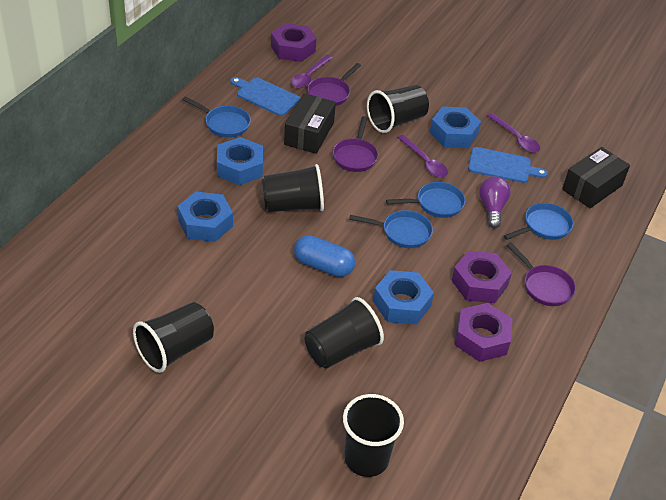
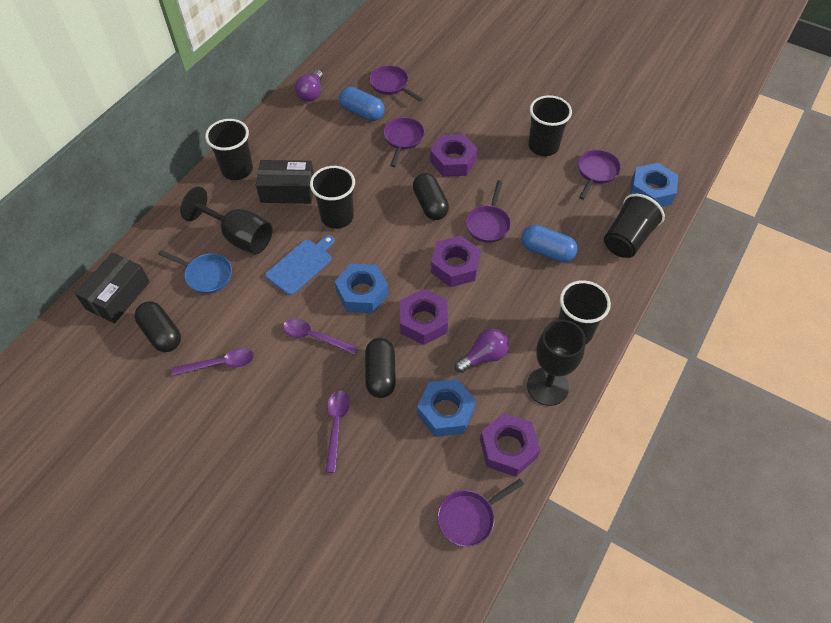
black capsule: 0 -> 3
black goblet: 0 -> 2
blue capsule: 1 -> 2
blue cutting board: 2 -> 1
blue nut: 4 -> 3
blue pan: 4 -> 1
purple light bulb: 1 -> 2
purple nut: 3 -> 4
purple pan: 3 -> 5

